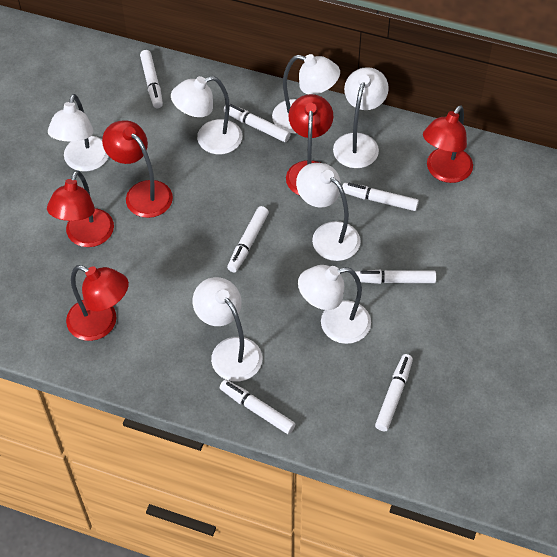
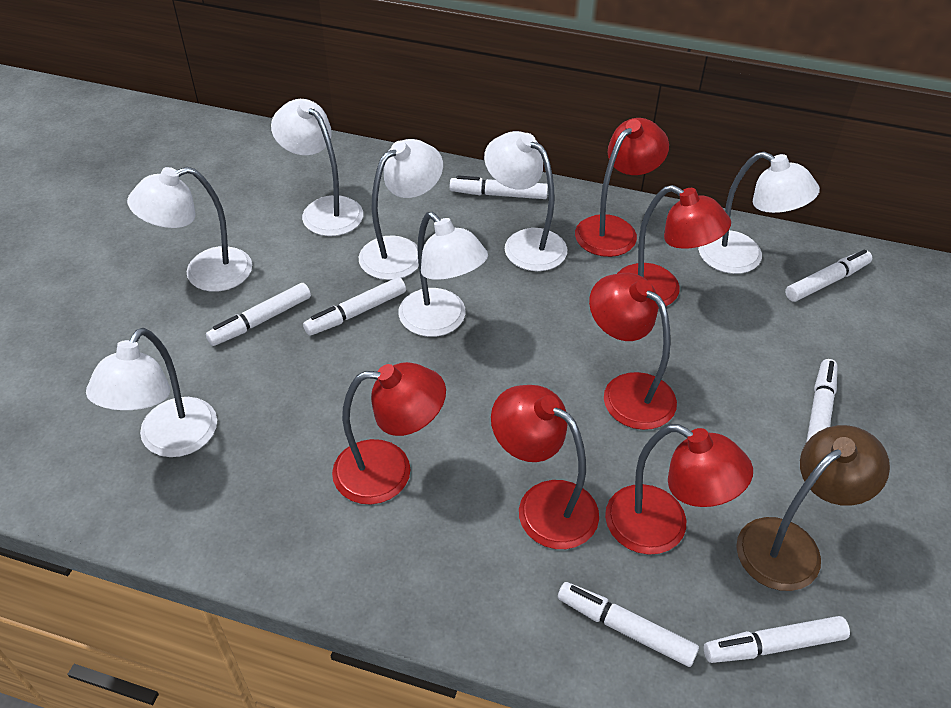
brown lamp: 0 -> 1
red lamp: 5 -> 6

